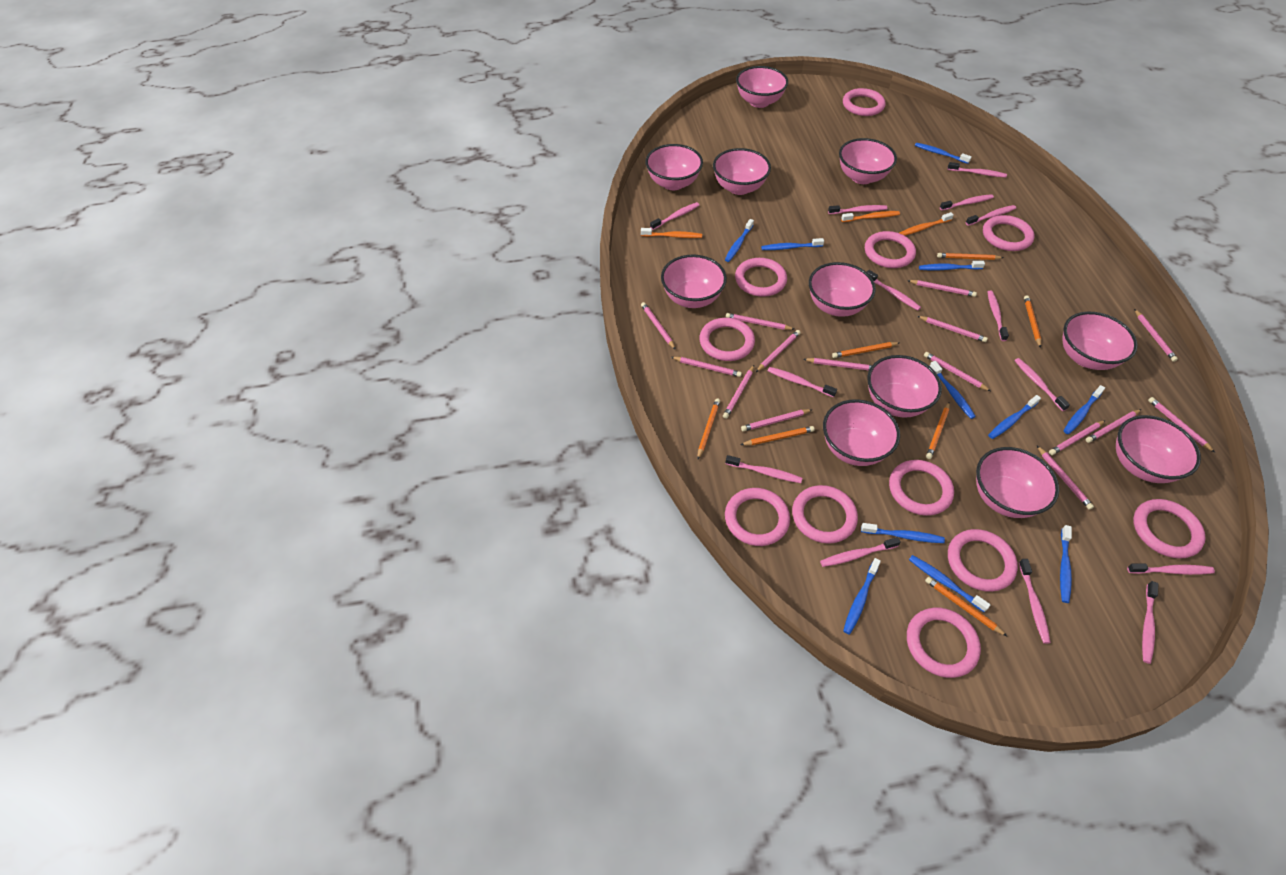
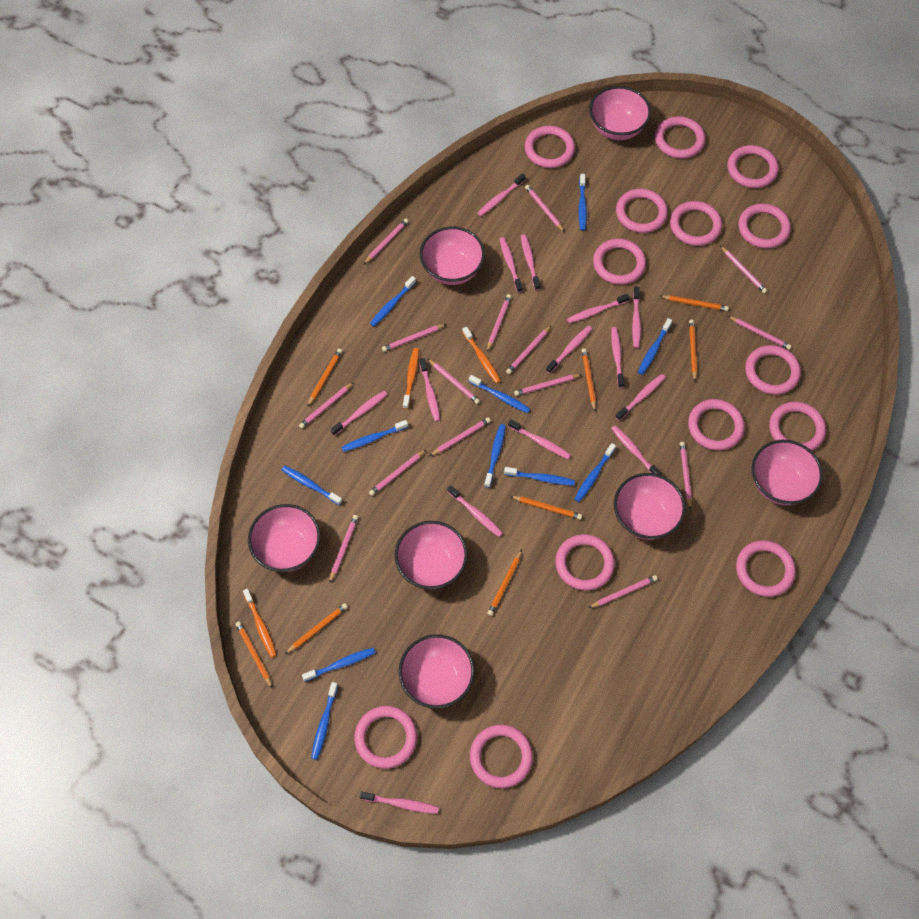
orange pencil: 7 -> 8
pink bowl: 11 -> 7
pink ring: 11 -> 14

